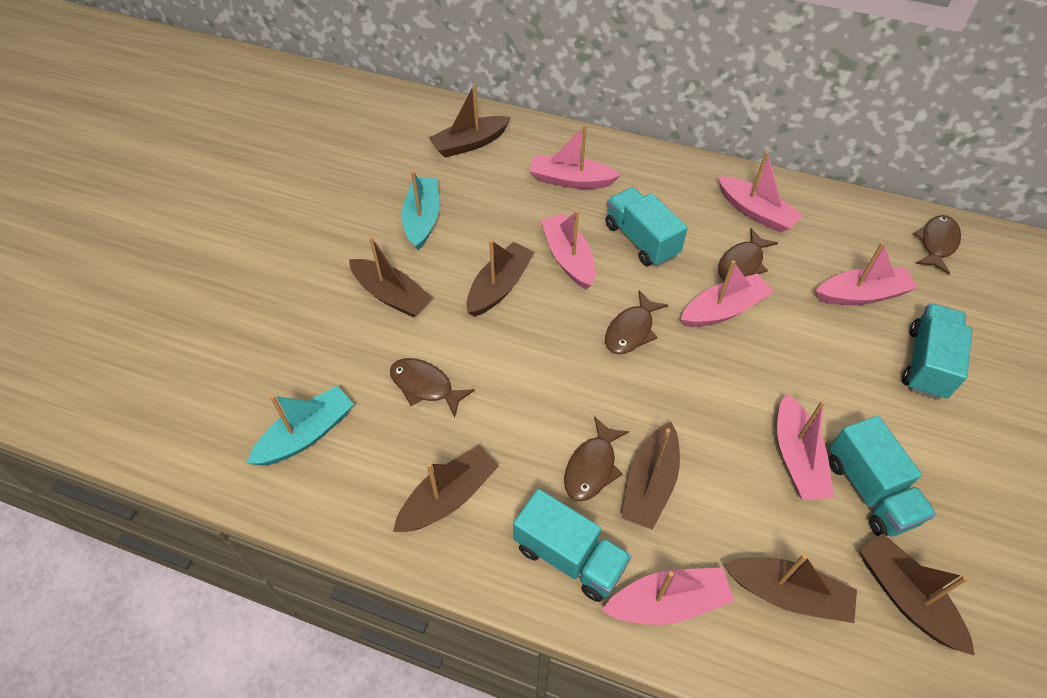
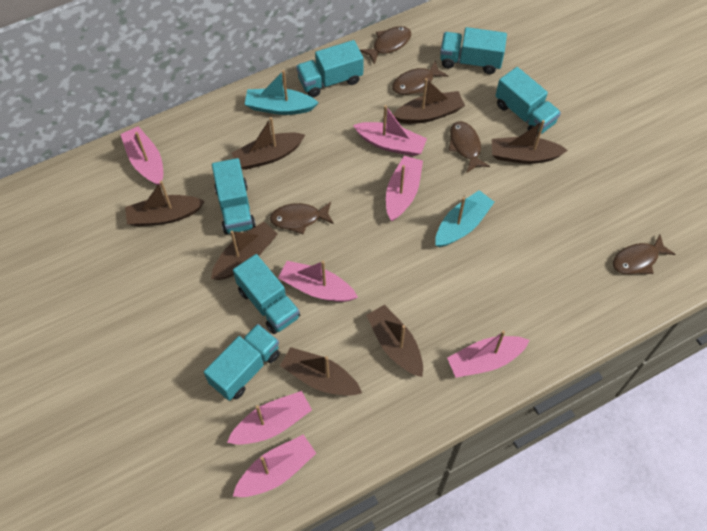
turquoise truck: 4 -> 6

